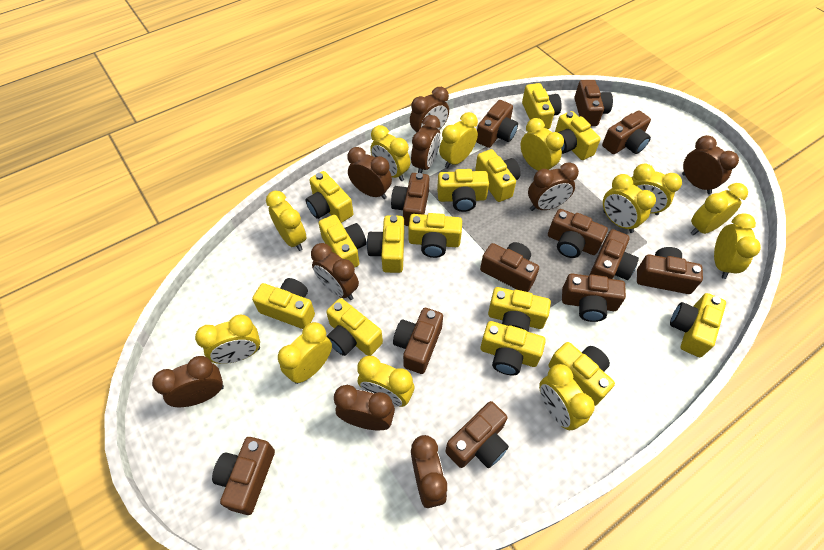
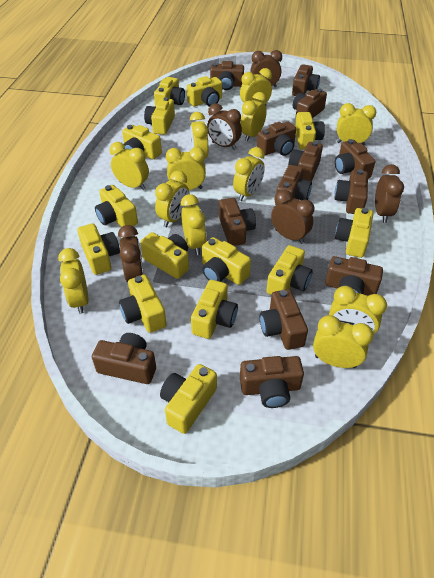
brown camera: 12 -> 13
brown clock: 9 -> 5

